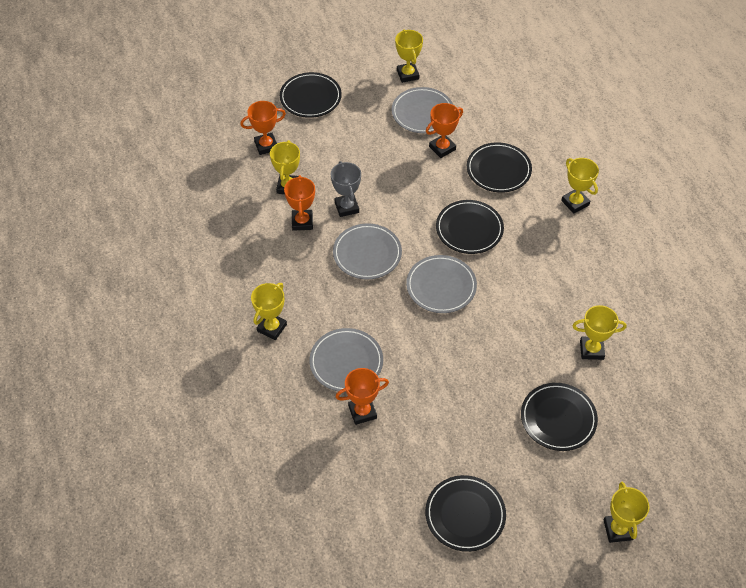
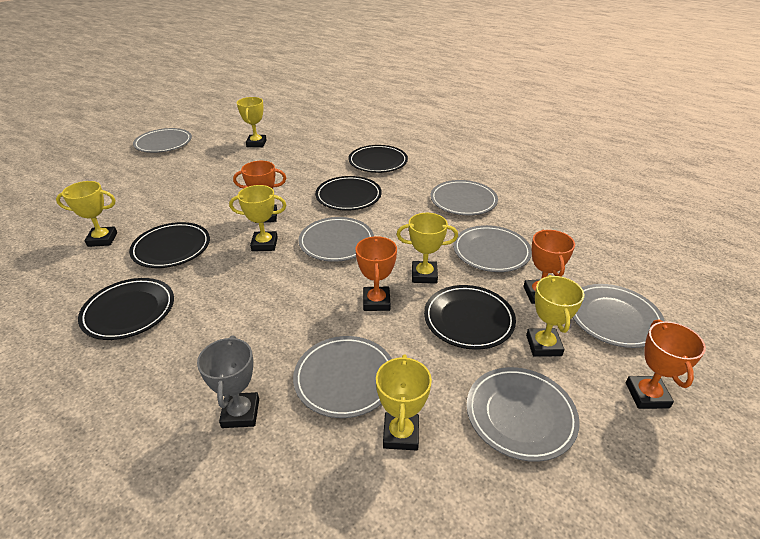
grey plate: 4 -> 7

